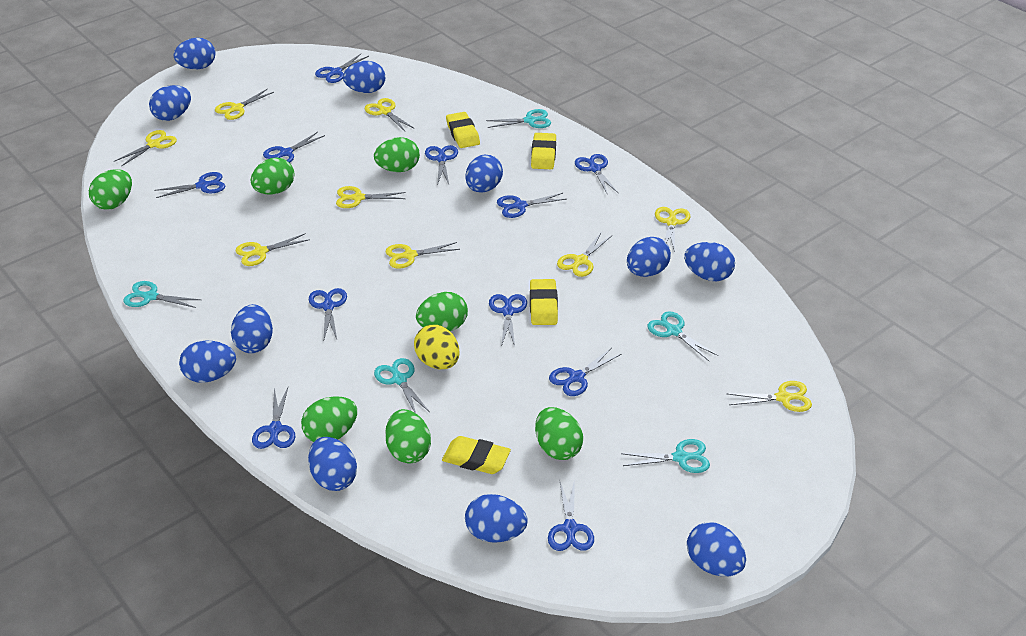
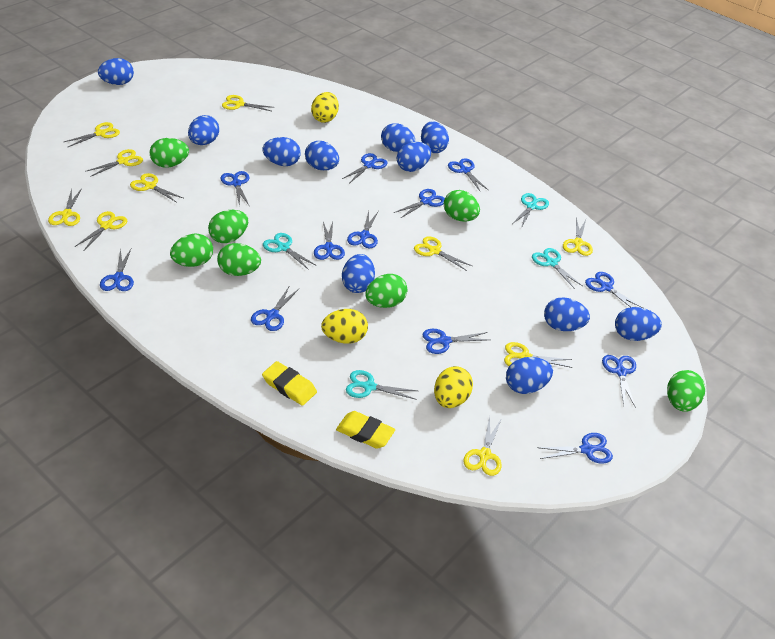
blue scissors: 11 -> 12
turquoise scissors: 5 -> 4
yellow egg: 1 -> 3
yellow eraser: 4 -> 2
yellow scissors: 9 -> 10

